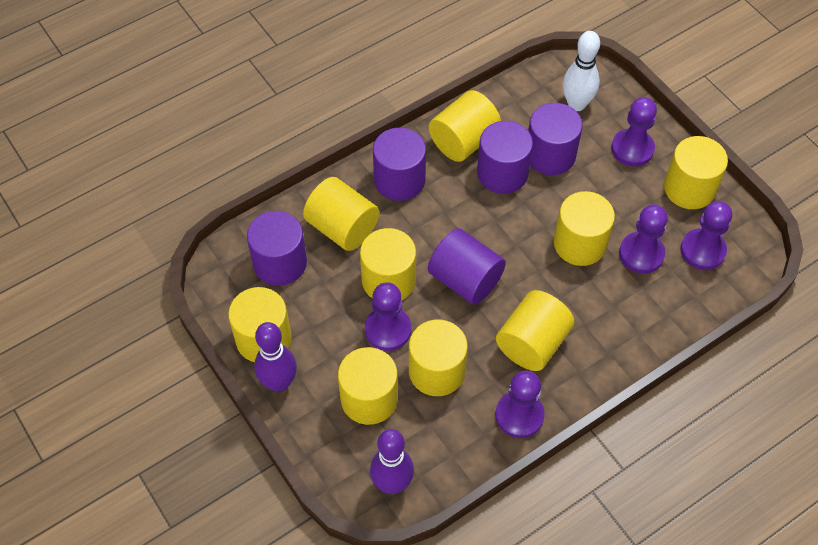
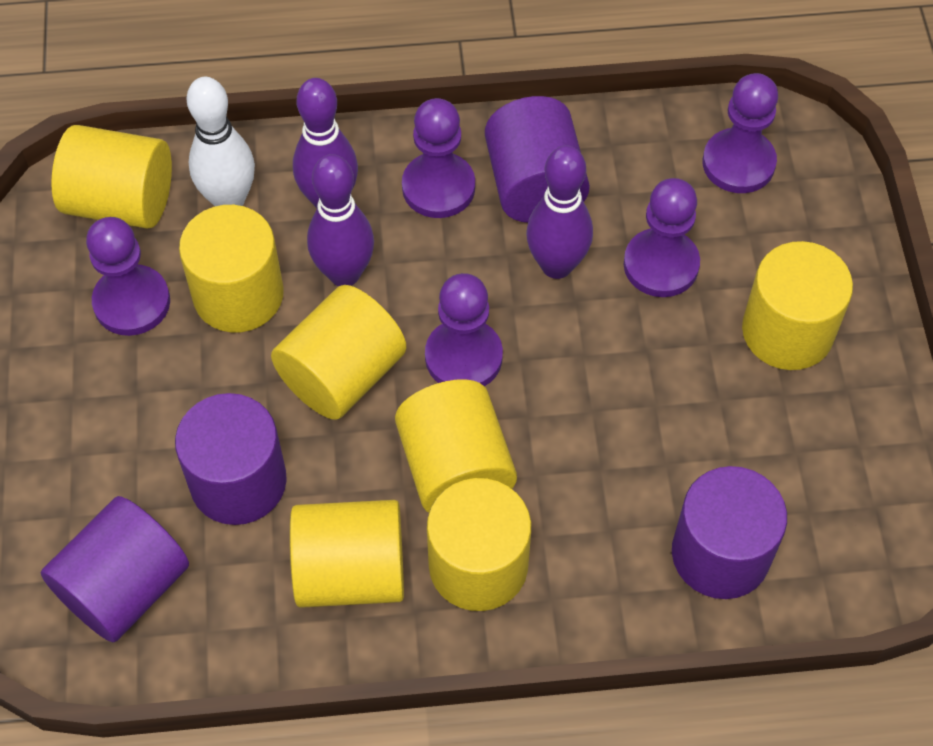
purple bowling pin: 2 -> 3
purple cylinder: 5 -> 4
yellow cylinder: 9 -> 7

